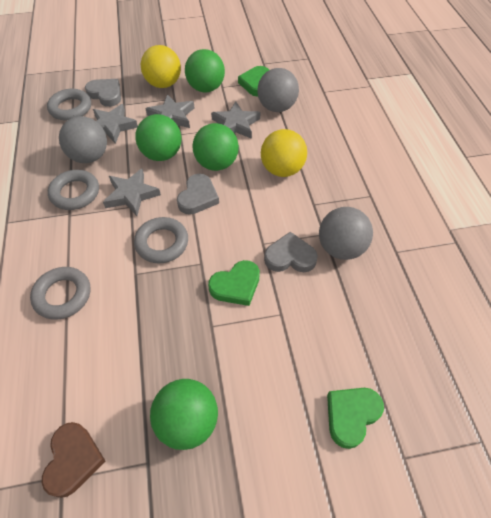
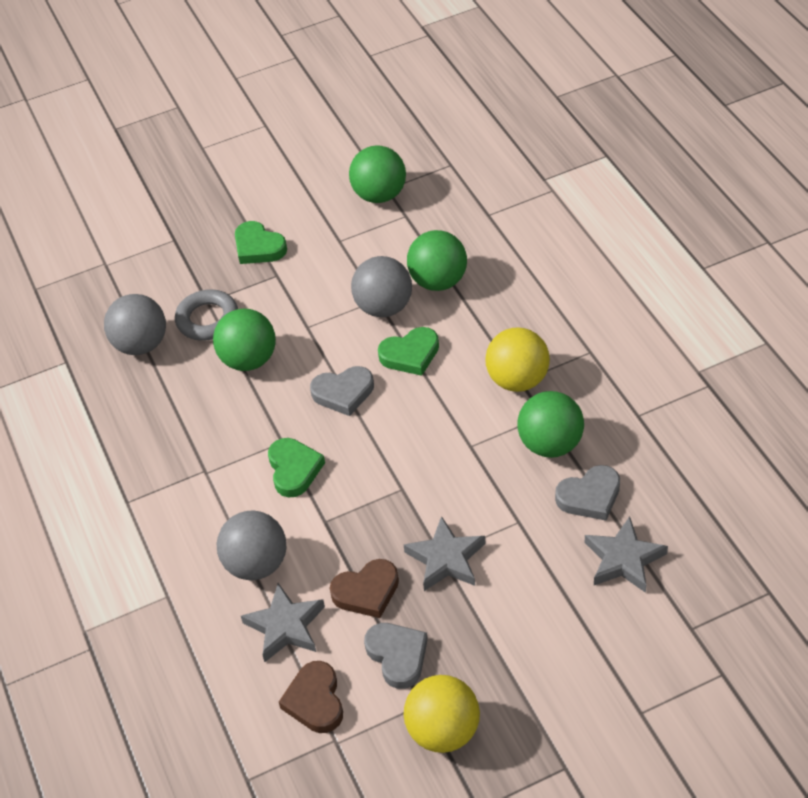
brown heart: 1 -> 2
grey ring: 4 -> 1
grey star: 4 -> 3

